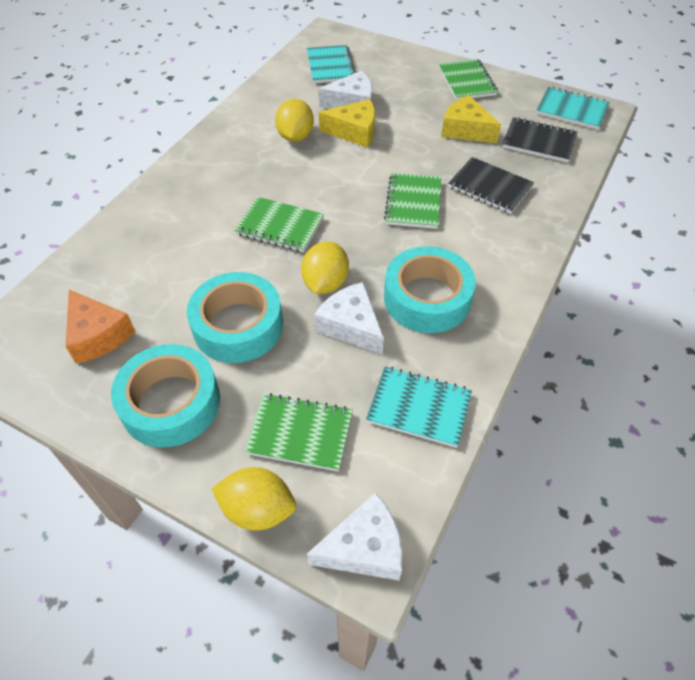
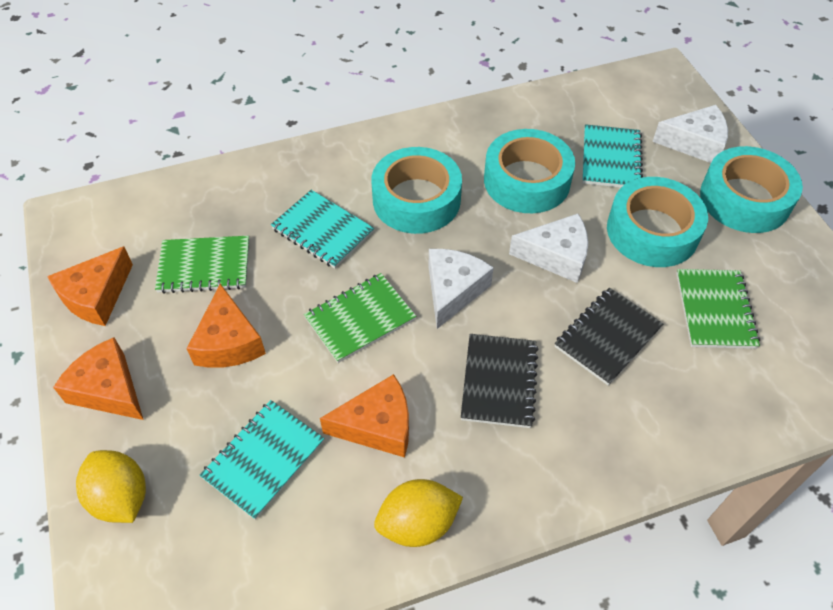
green notebook: 4 -> 3
orange cheese: 1 -> 4
turquoise tape: 3 -> 4
yellow cheese: 2 -> 0
yellow lemon: 3 -> 2

